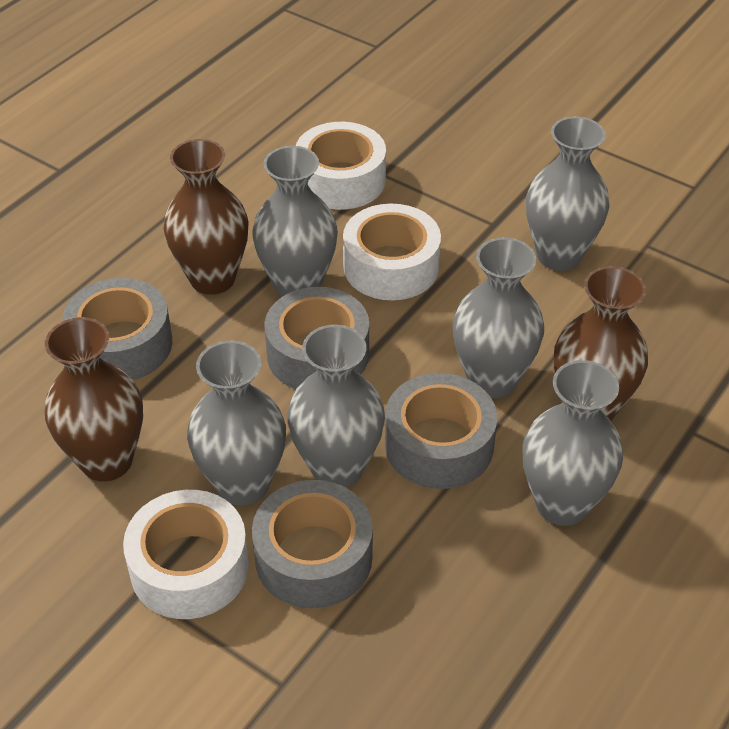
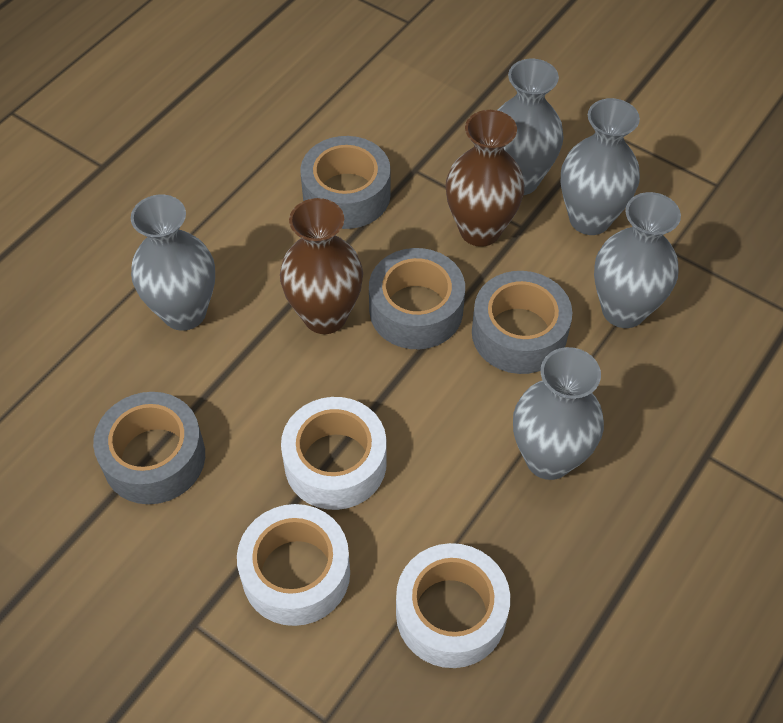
brown vase: 3 -> 2
grey vase: 6 -> 5

